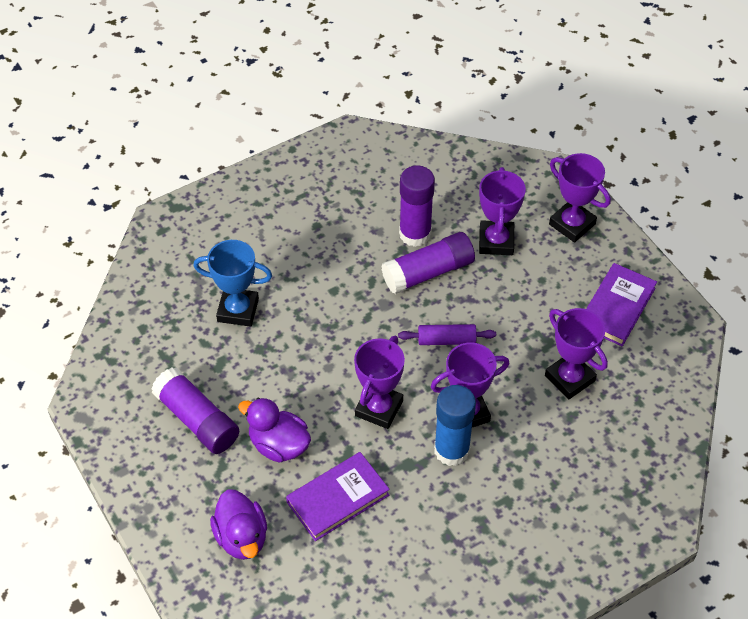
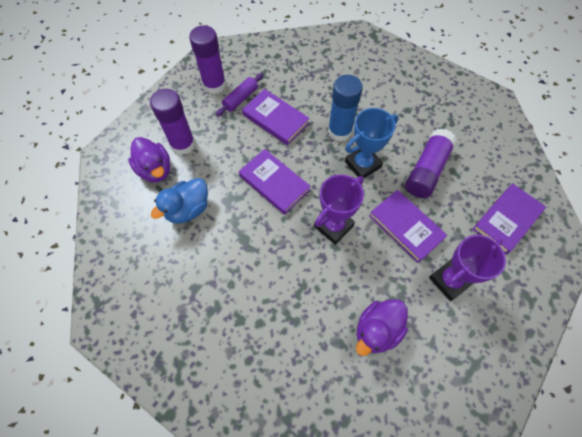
blue duck: 0 -> 1
purple book: 2 -> 4
purple trophy: 5 -> 2

